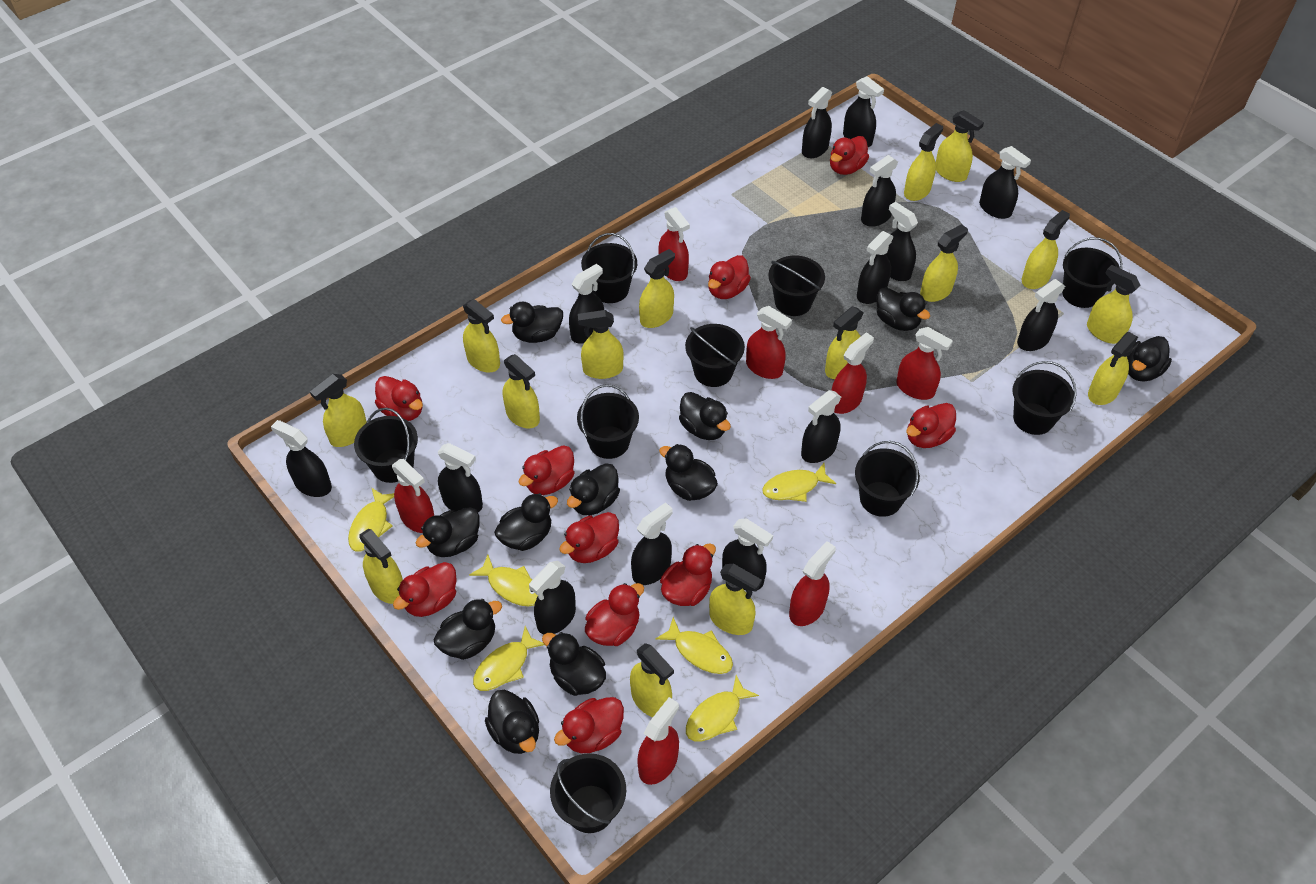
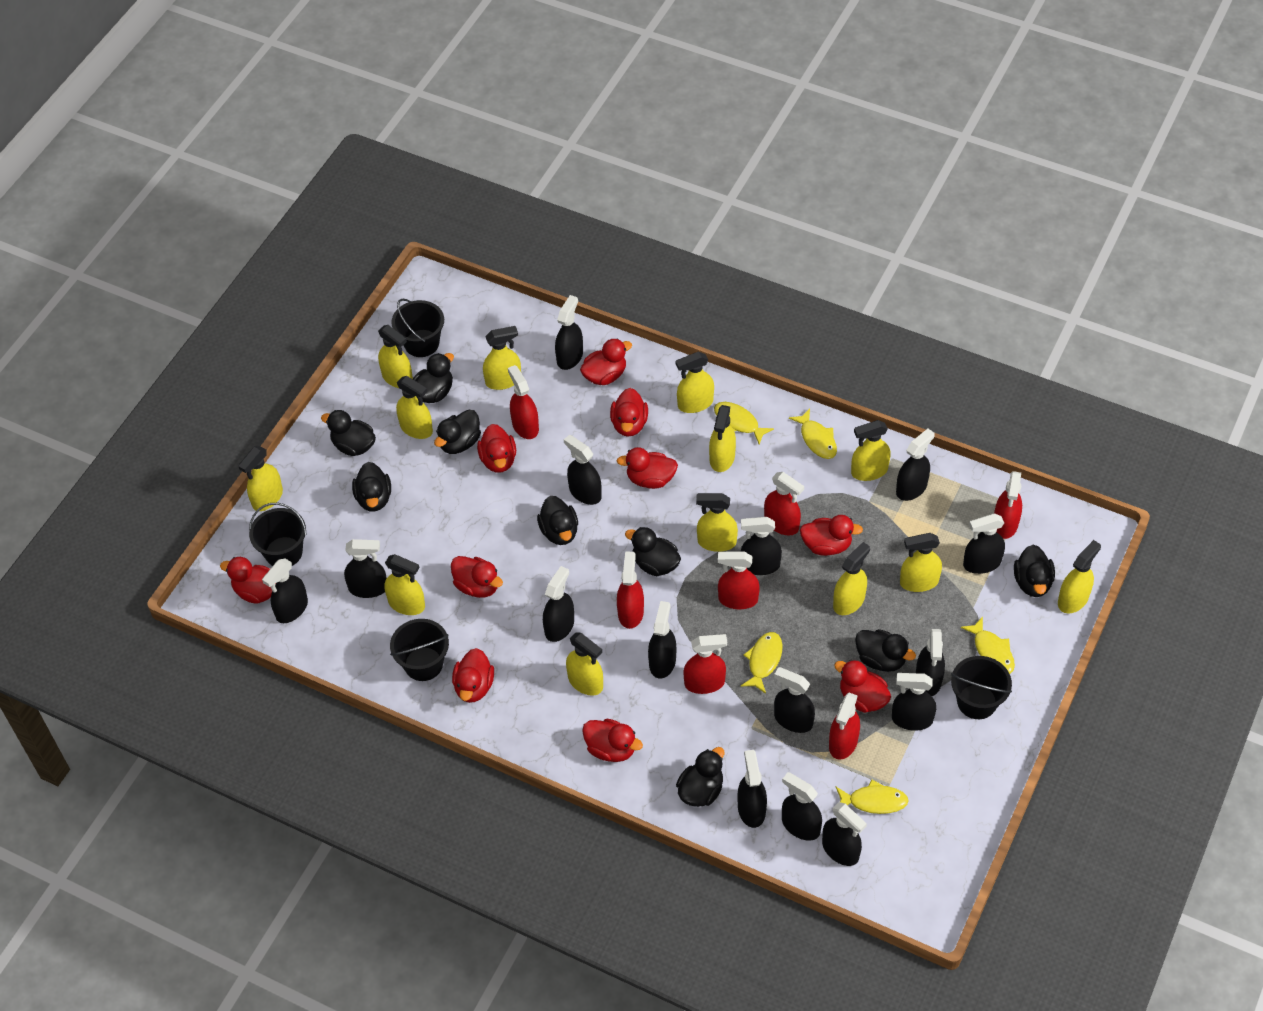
black bucket: 9 -> 4
black duck: 11 -> 9
black spray bottle: 14 -> 15
yellow fish: 6 -> 5
yellow spray bottle: 15 -> 13

